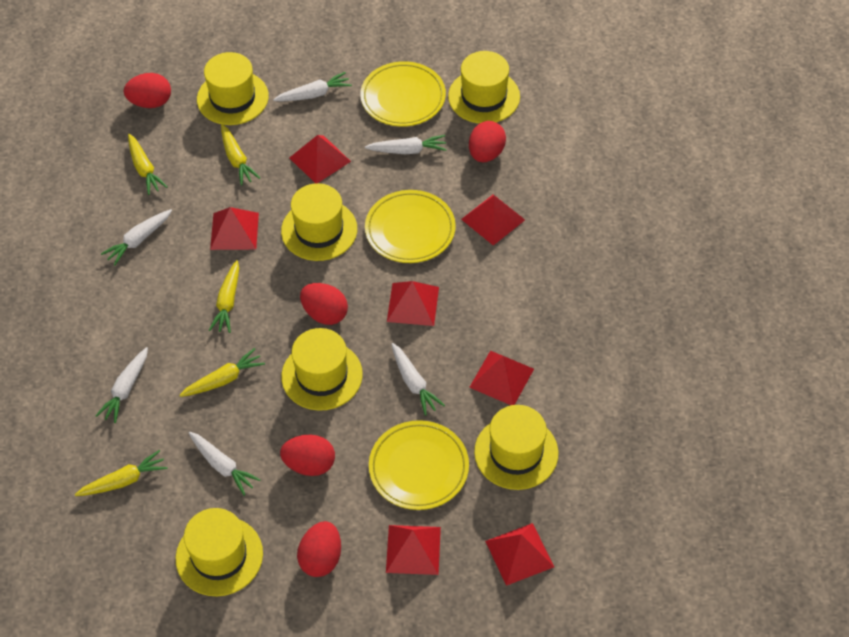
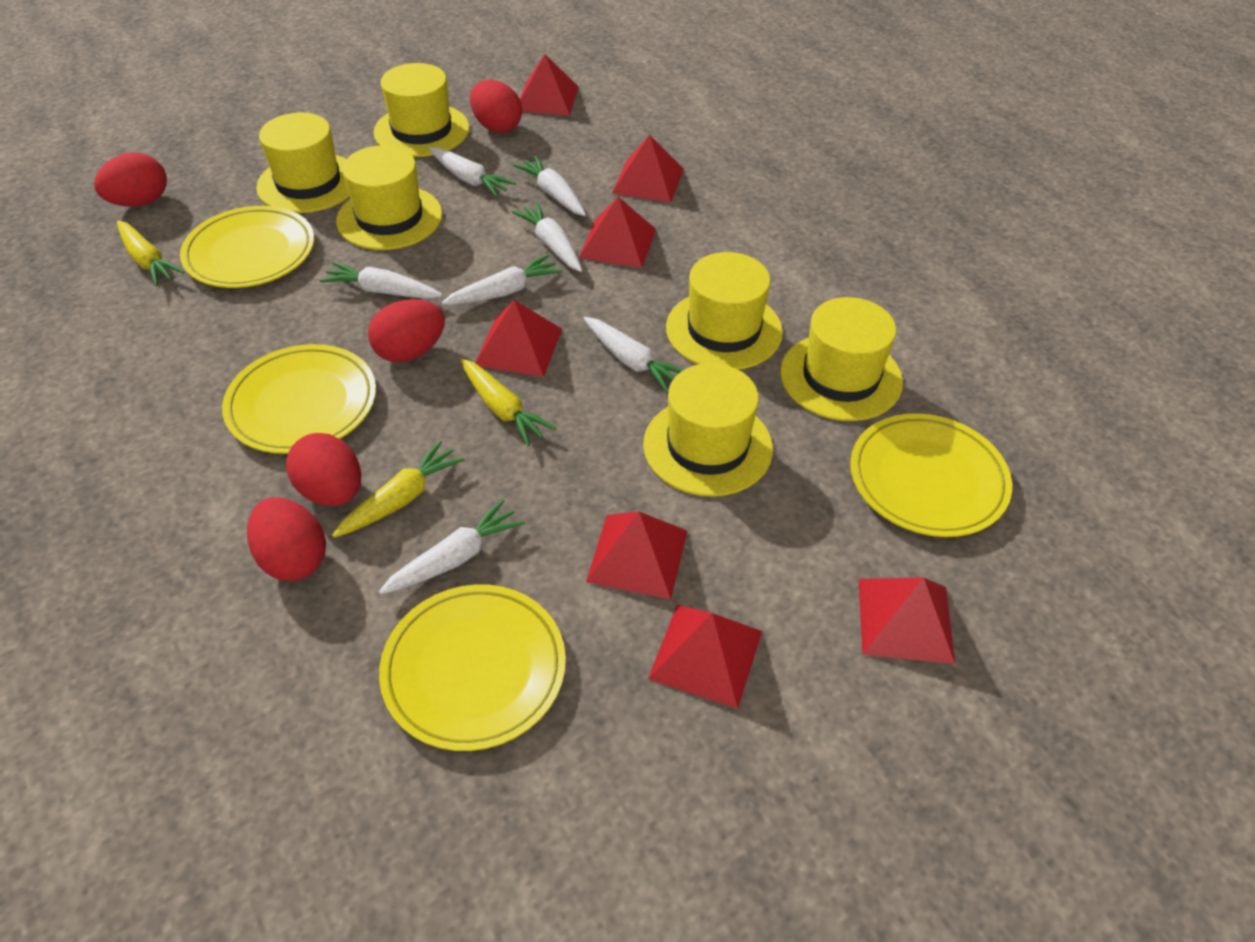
white carrot: 6 -> 7
yellow carrot: 5 -> 3
yellow plate: 3 -> 4

